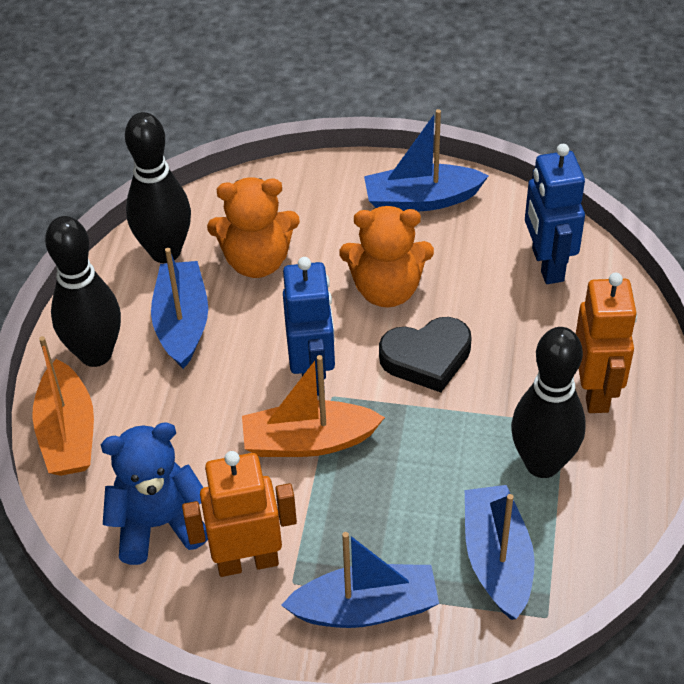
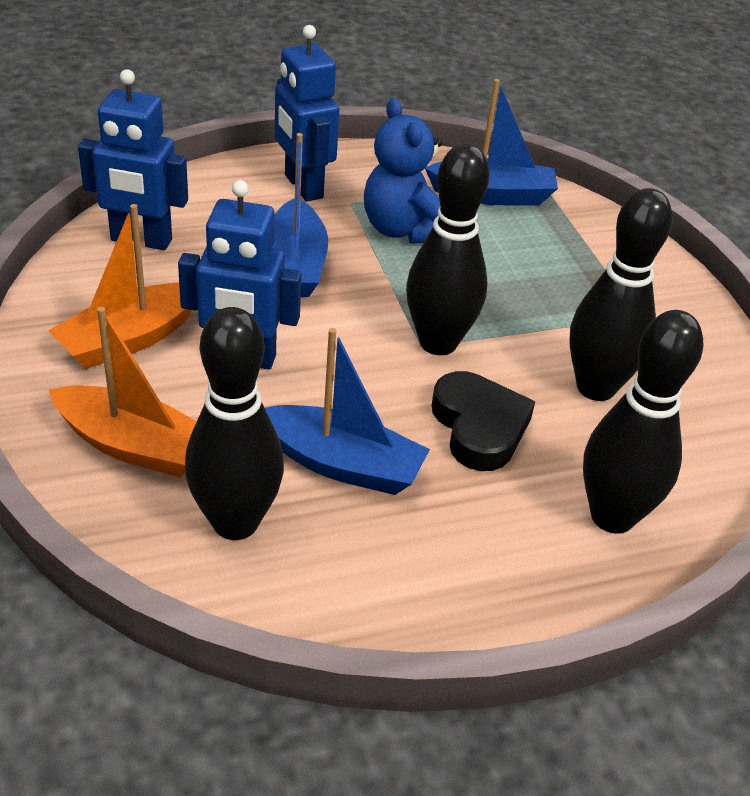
black bowling pin: 3 -> 4
blue boat: 4 -> 3
blue robot: 2 -> 3
orange robot: 2 -> 0
orange teddy bear: 2 -> 0

